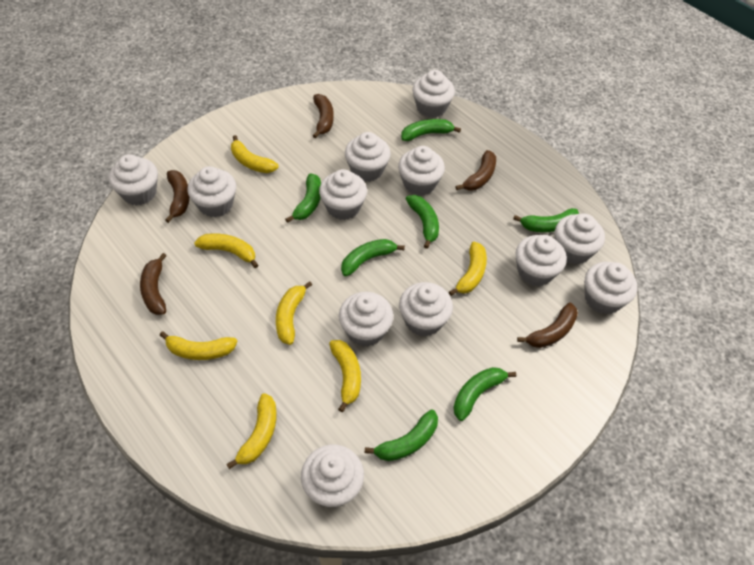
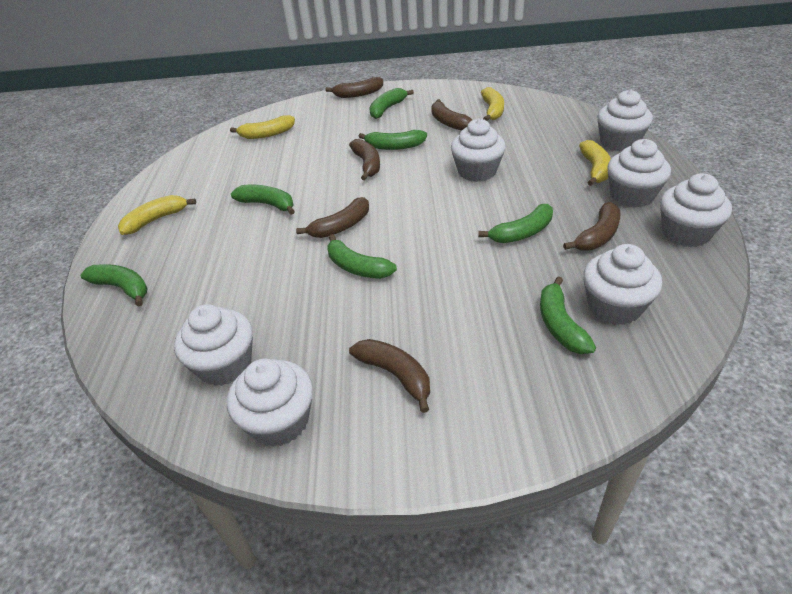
brown banana: 5 -> 6
white cupcake: 12 -> 7
yellow banana: 7 -> 4

